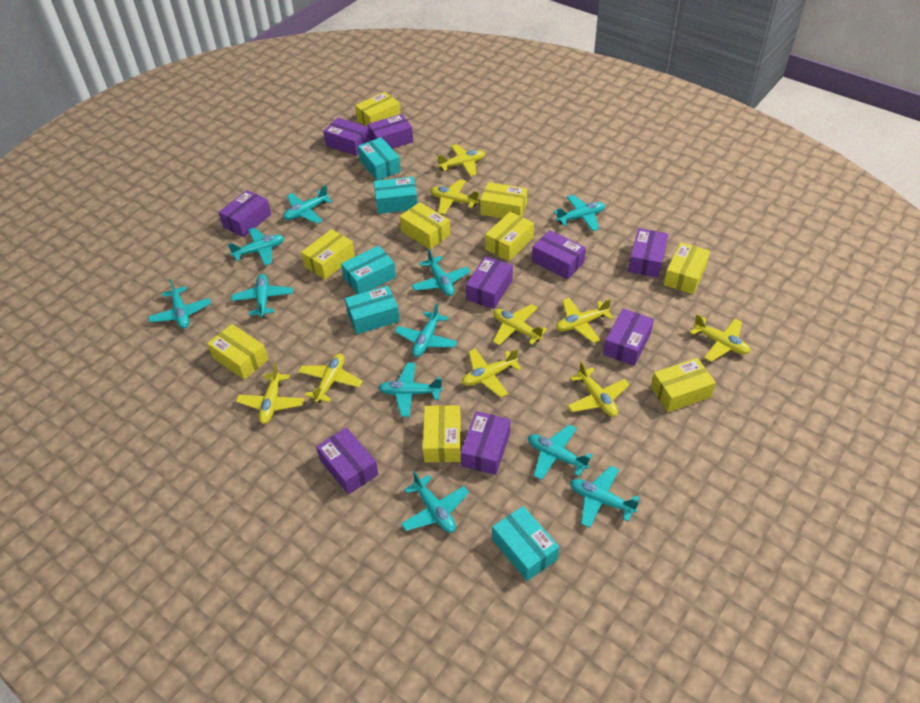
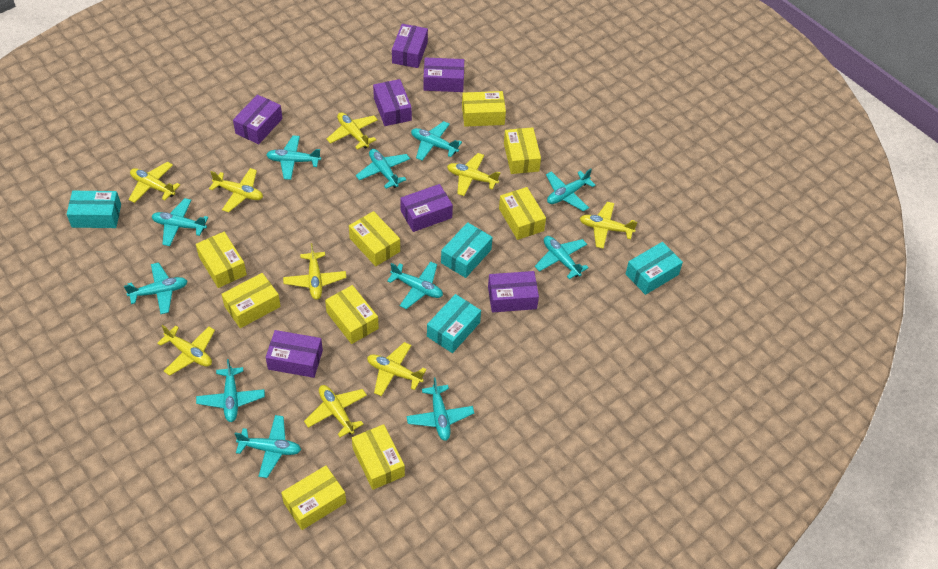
purple box: 9 -> 7
turquoise box: 5 -> 4

